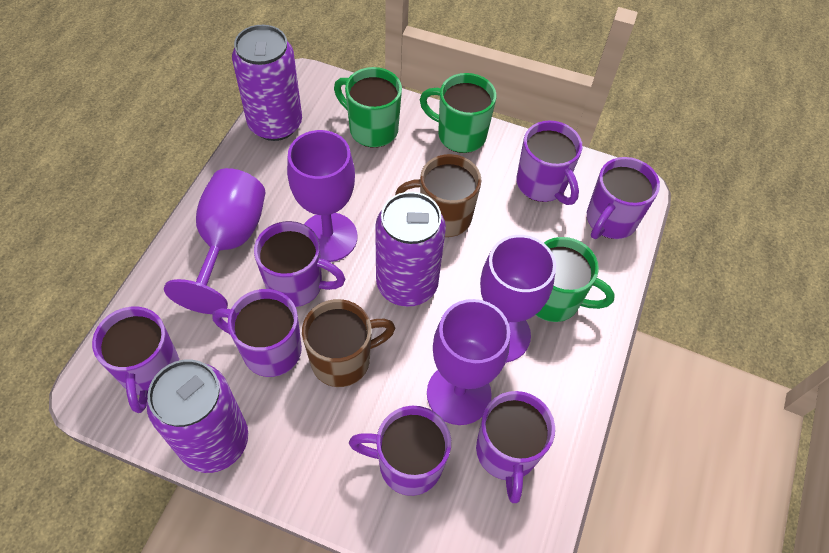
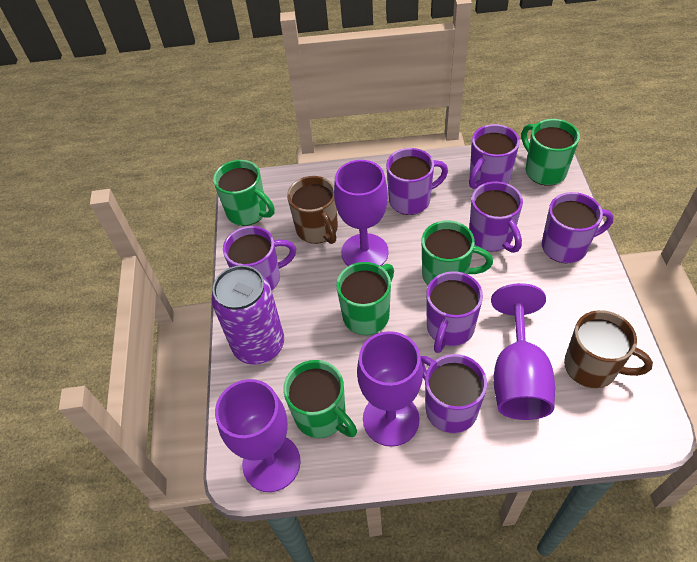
green mug: 3 -> 5
purple can: 3 -> 1

